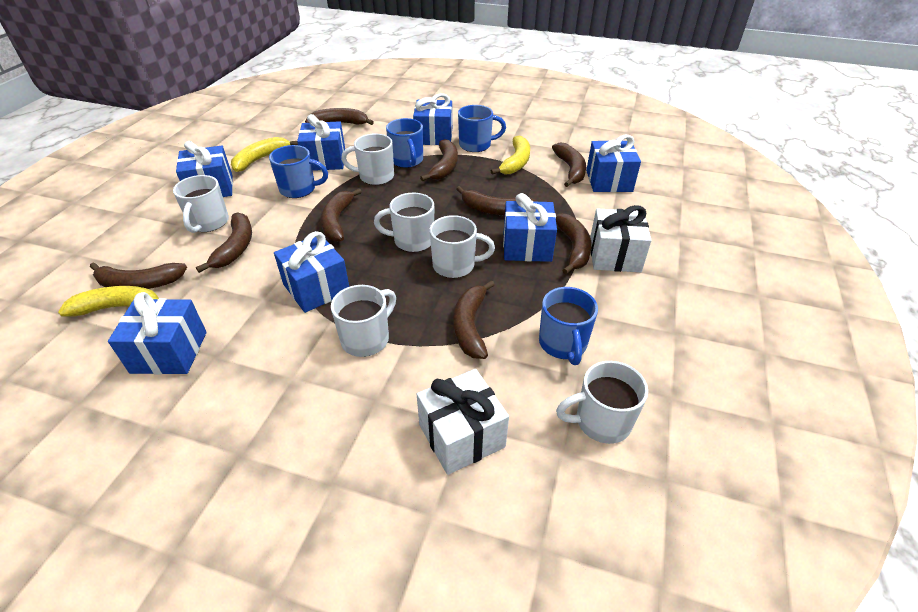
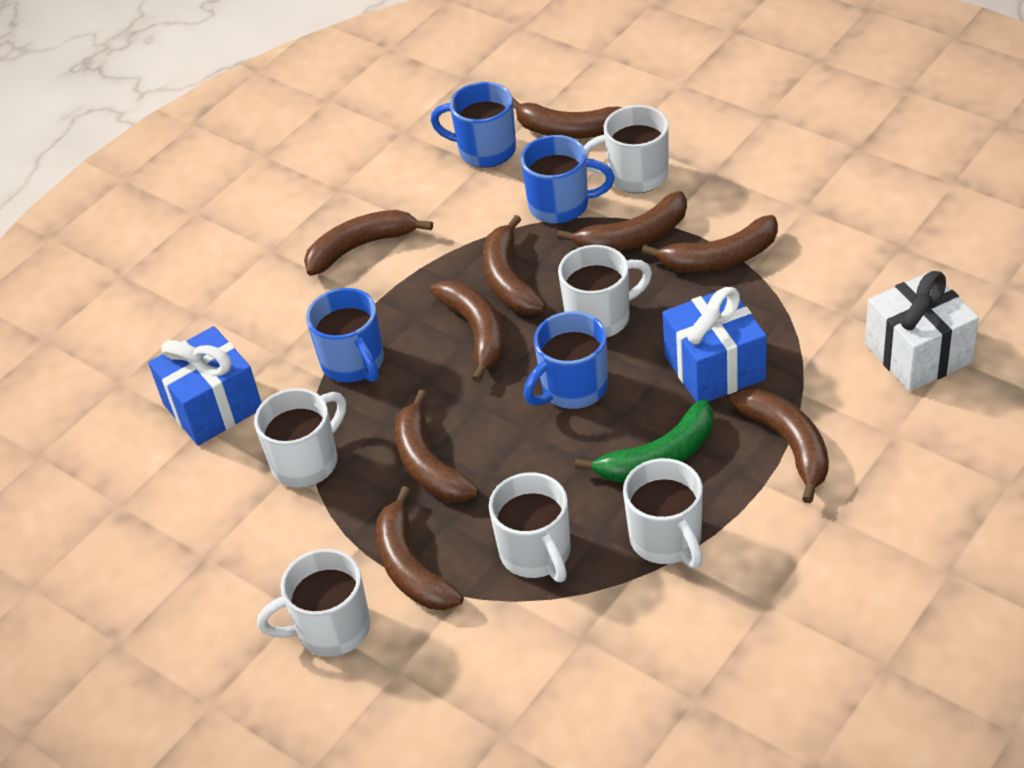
blue gift: 7 -> 2
green banana: 0 -> 1
white gift: 2 -> 1
yellow banana: 3 -> 0

